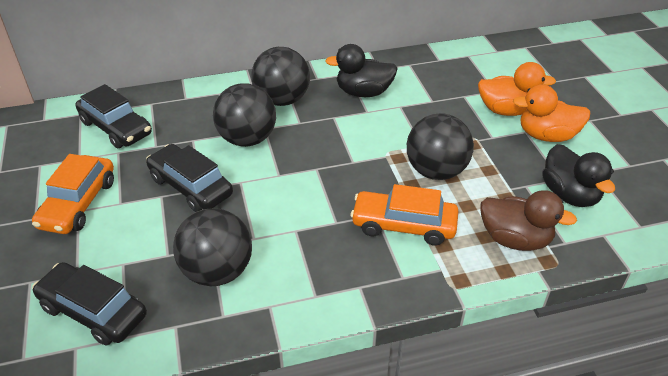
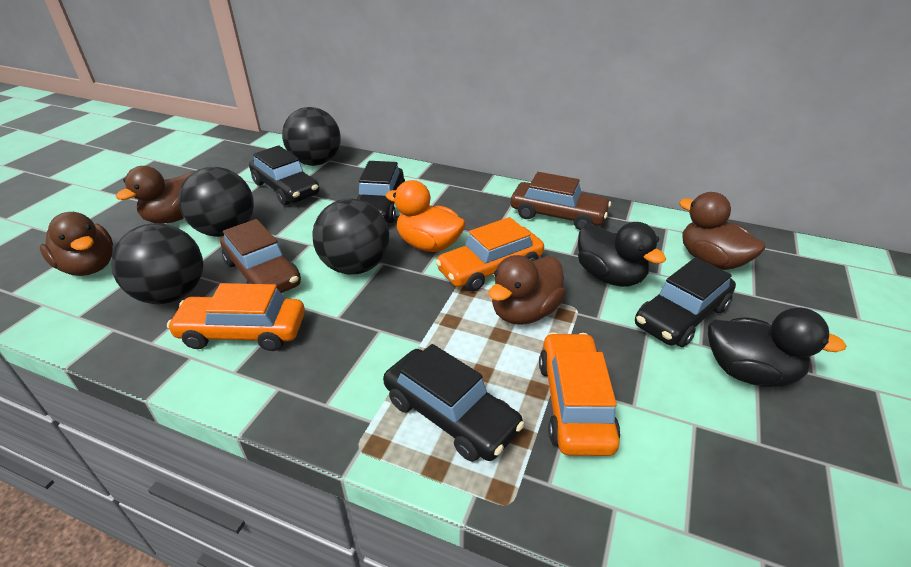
black car: 3 -> 4
brown car: 0 -> 2
brown duck: 1 -> 4
orange car: 2 -> 3
orange duck: 2 -> 1

